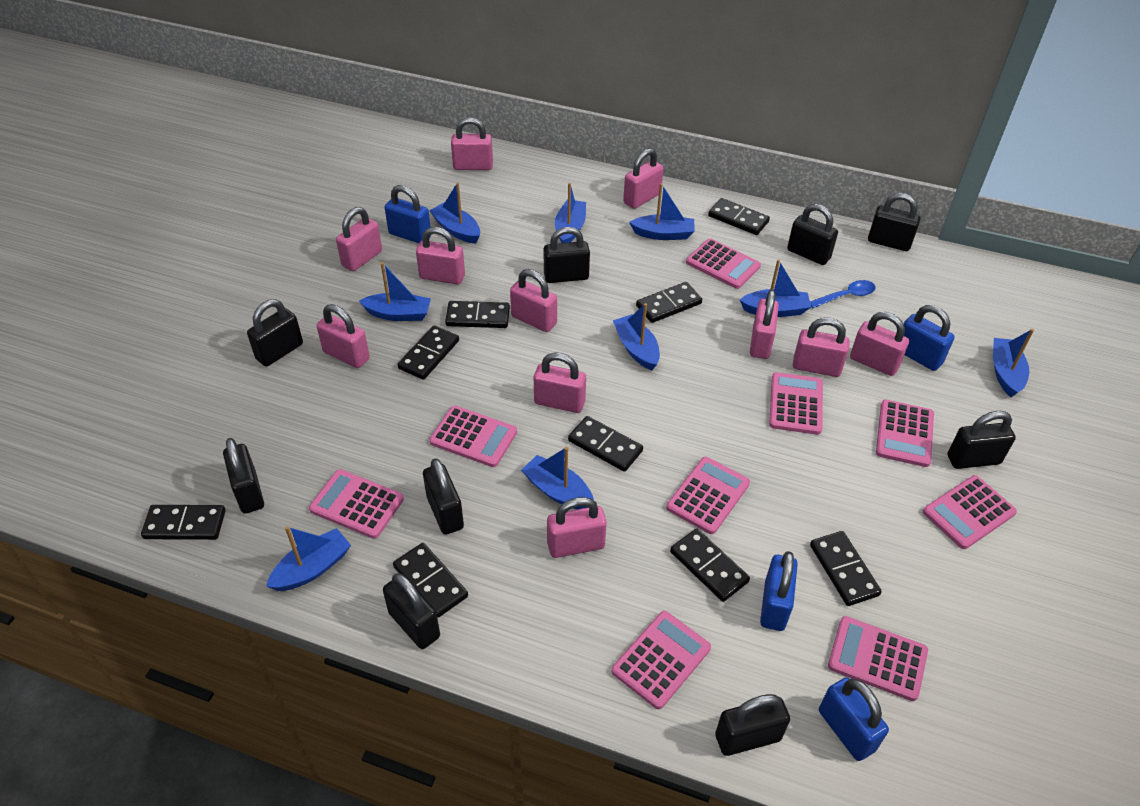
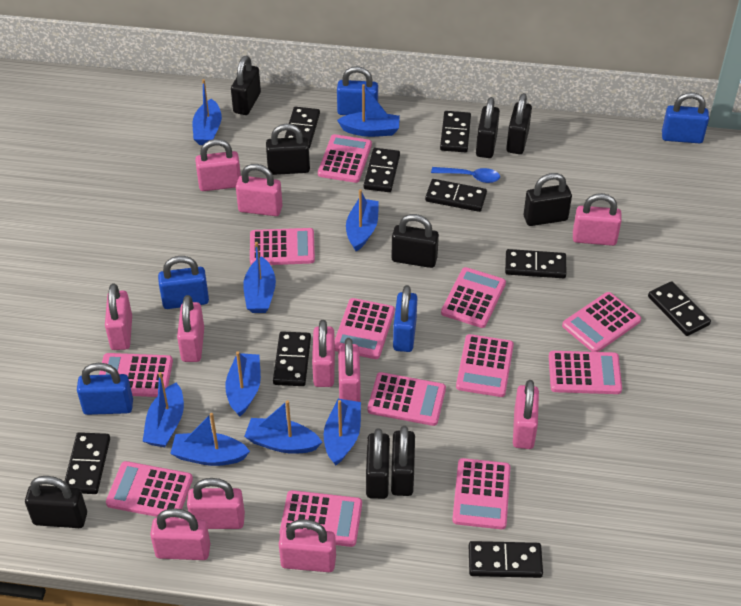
blue padlock: 4 -> 5
pink calculator: 9 -> 12

